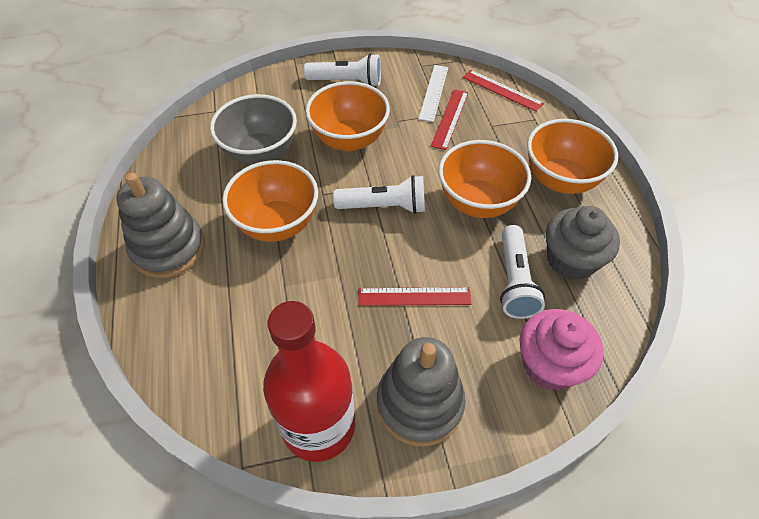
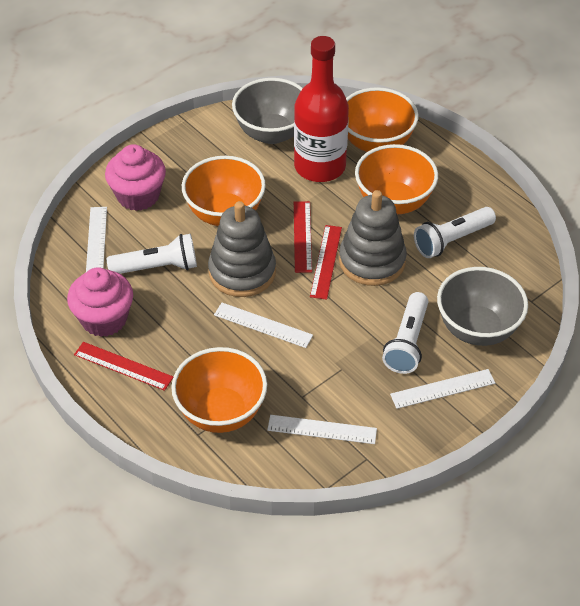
grey bowl: 1 -> 2
grey cupcake: 1 -> 0
pink cupcake: 1 -> 2
white ruler: 1 -> 4

